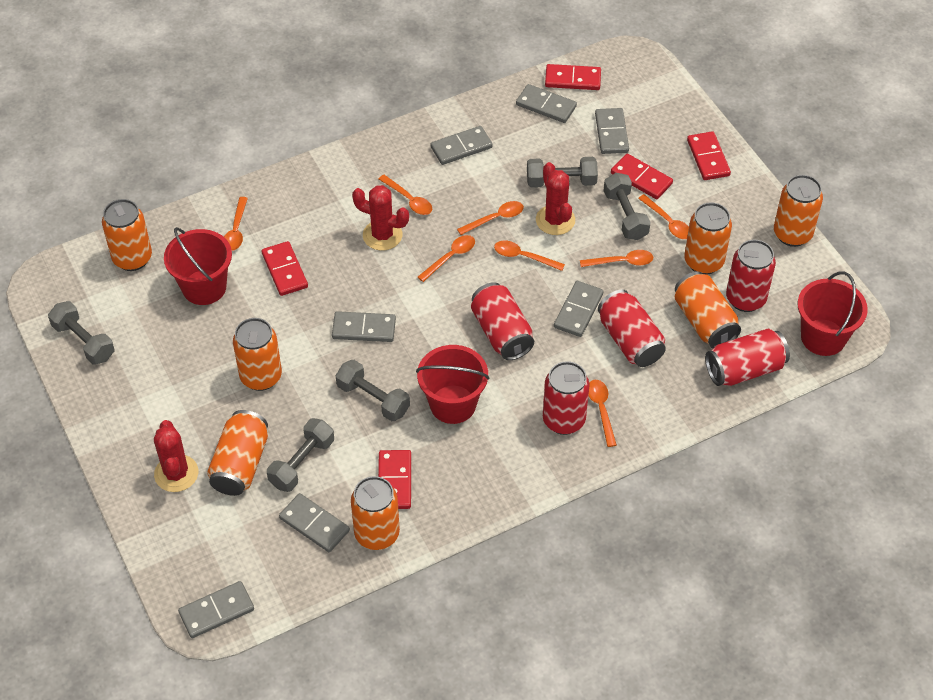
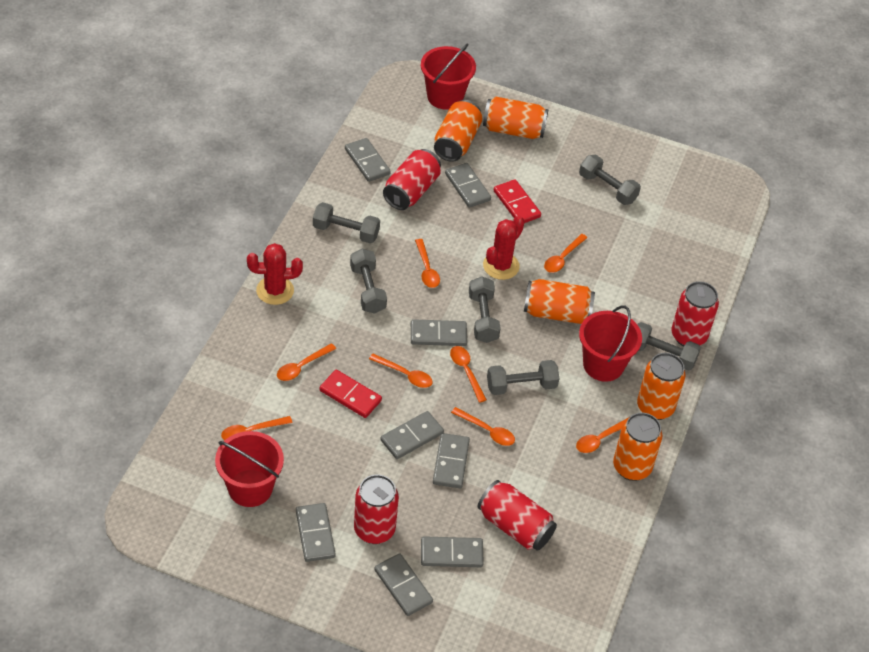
grey domino: 7 -> 8
grey dumbbell: 5 -> 6
orange can: 7 -> 5
red cactus: 3 -> 2
red can: 5 -> 4
red domino: 5 -> 2

